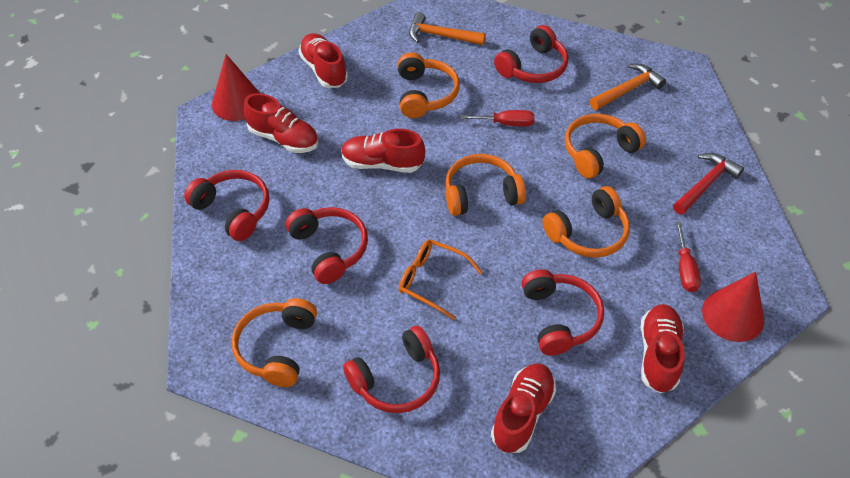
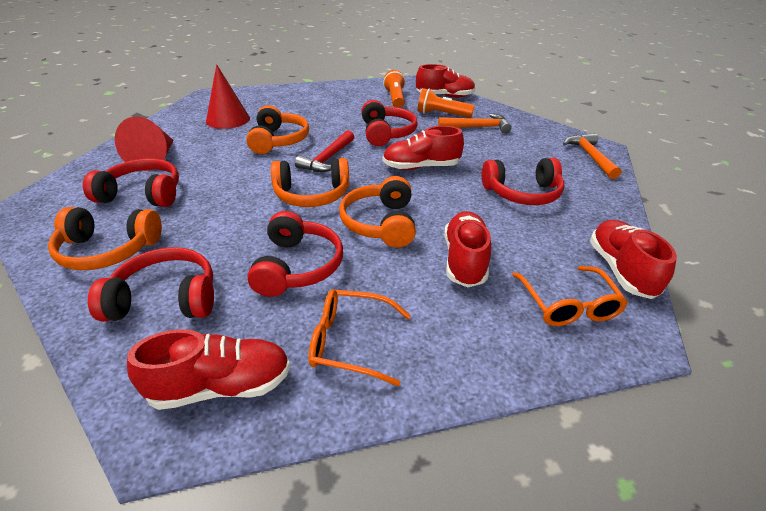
orange flashlight: 0 -> 2
orange glasses: 1 -> 2
orange headphones: 5 -> 4
red screwdriver: 2 -> 0

